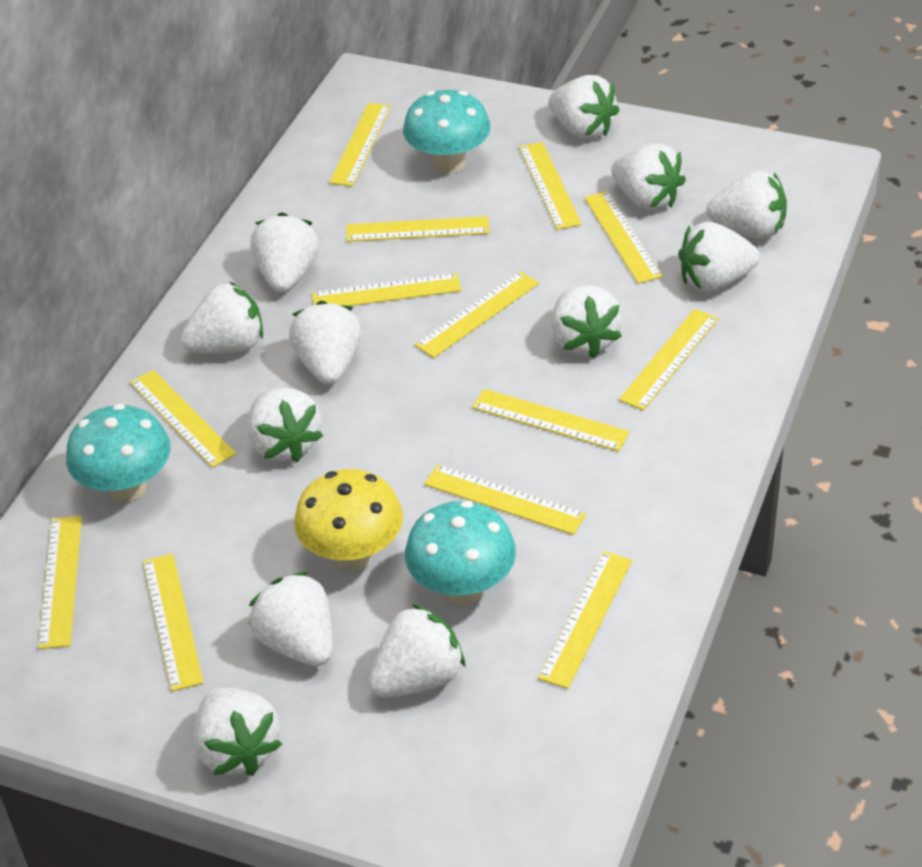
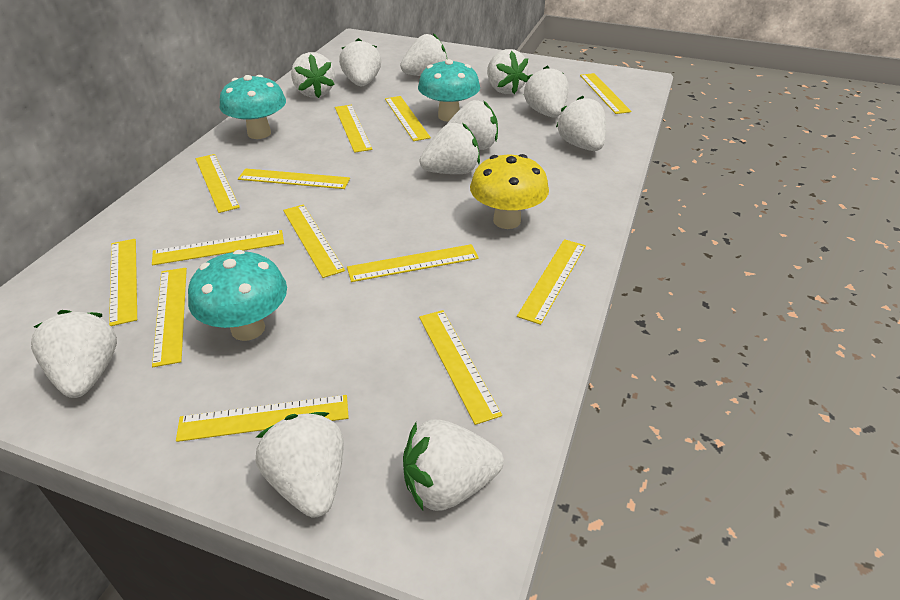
white strawberry: 12 -> 11

